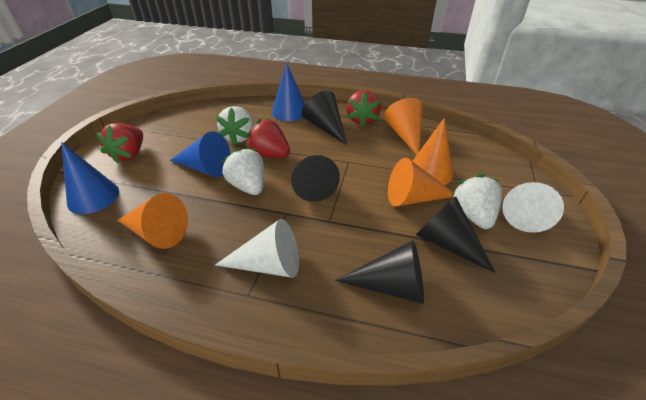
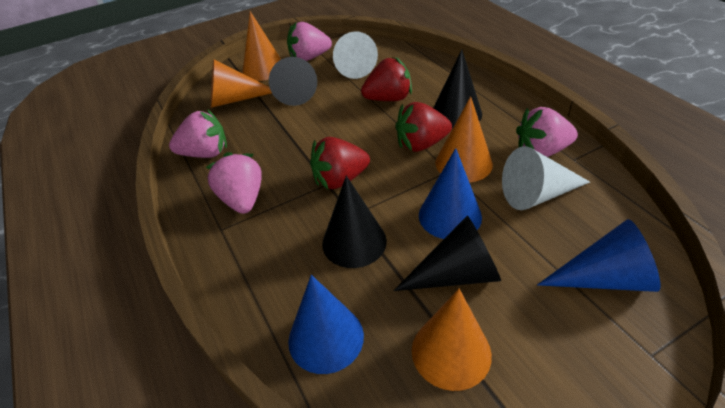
pink strawberry: 0 -> 4
white strawberry: 3 -> 0

